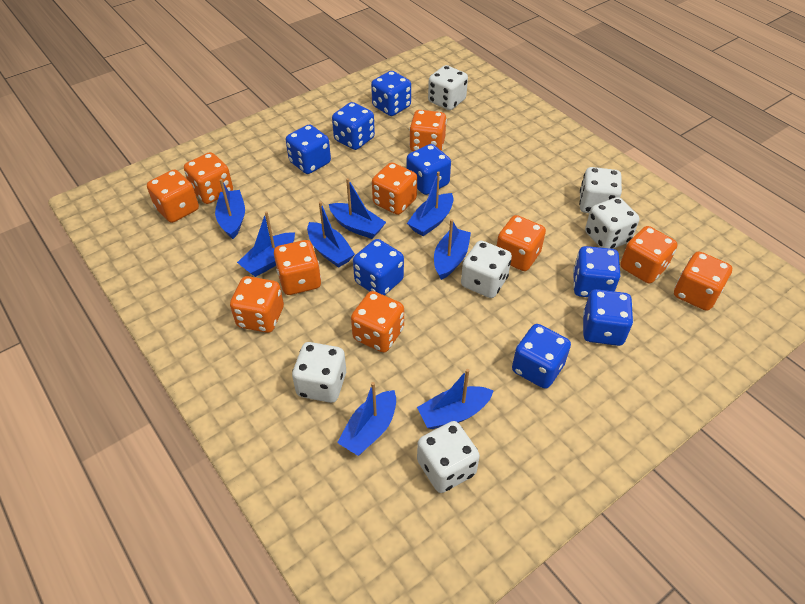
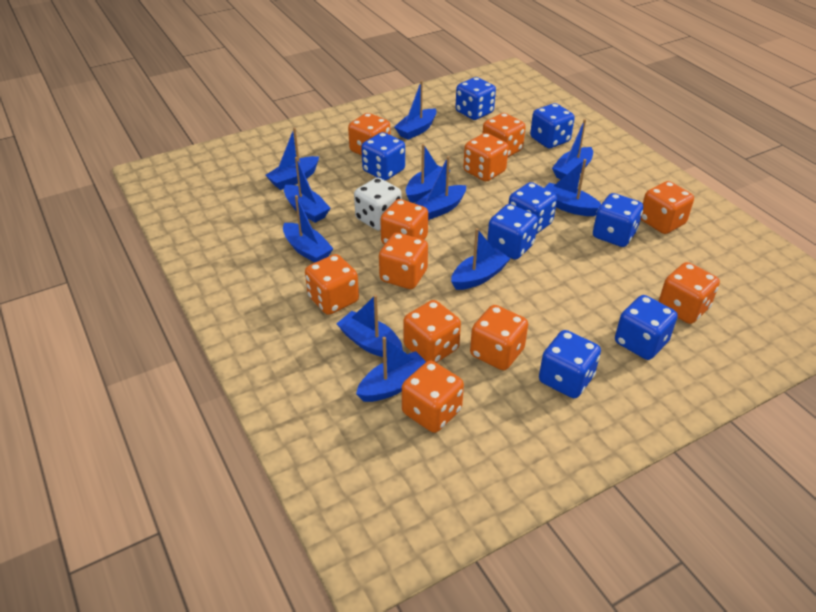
blue boat: 8 -> 11
orange dice: 10 -> 11
white dice: 6 -> 1

